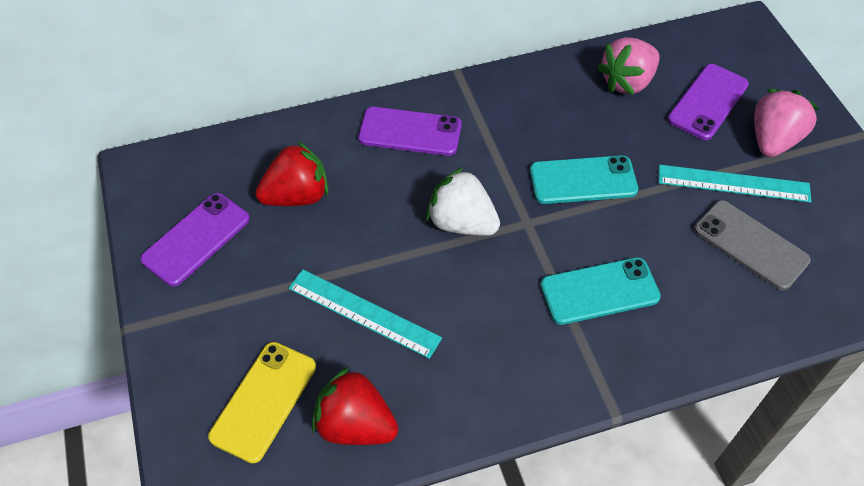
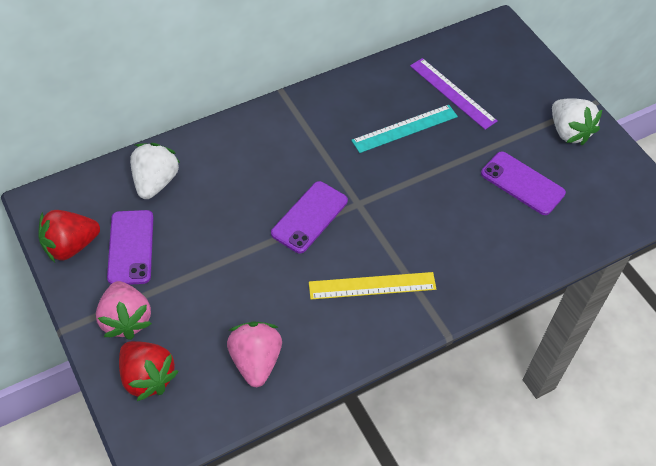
grey phone: 1 -> 0
purple ruler: 0 -> 1
turquoise phone: 2 -> 0
turquoise ruler: 2 -> 1
white strawberry: 1 -> 2
yellow phone: 1 -> 0
yellow ruler: 0 -> 1

